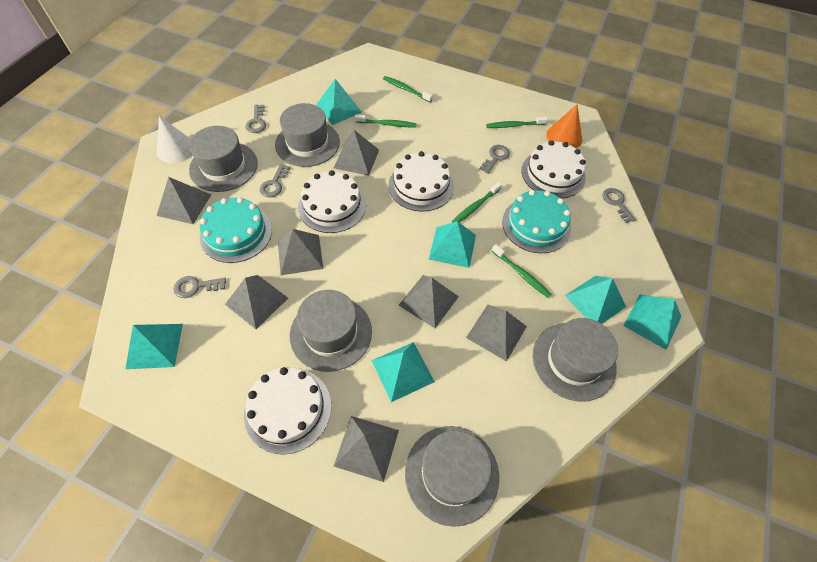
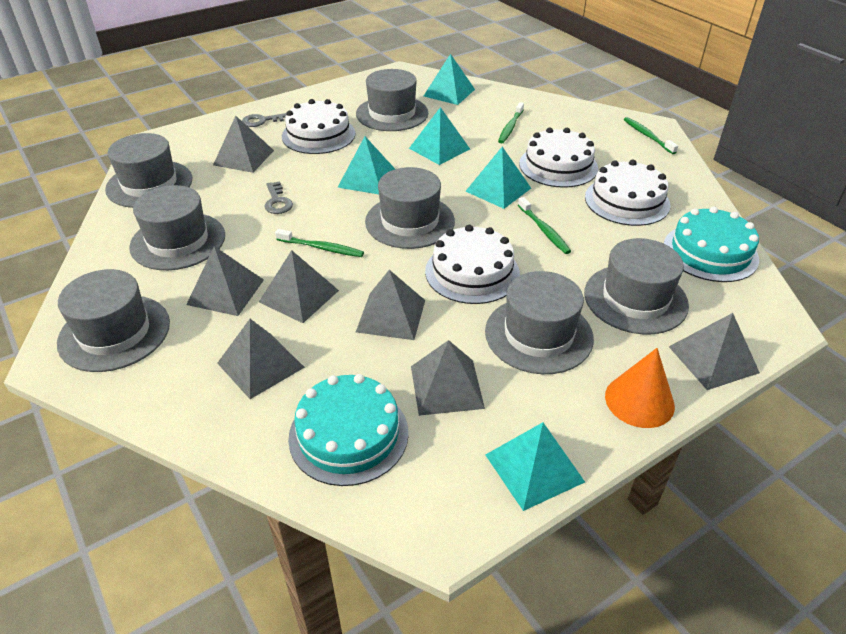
green toothbrush: 5 -> 4
grey hat: 5 -> 7
grey key: 5 -> 2
turquoise pyramid: 6 -> 5
white cone: 1 -> 0

